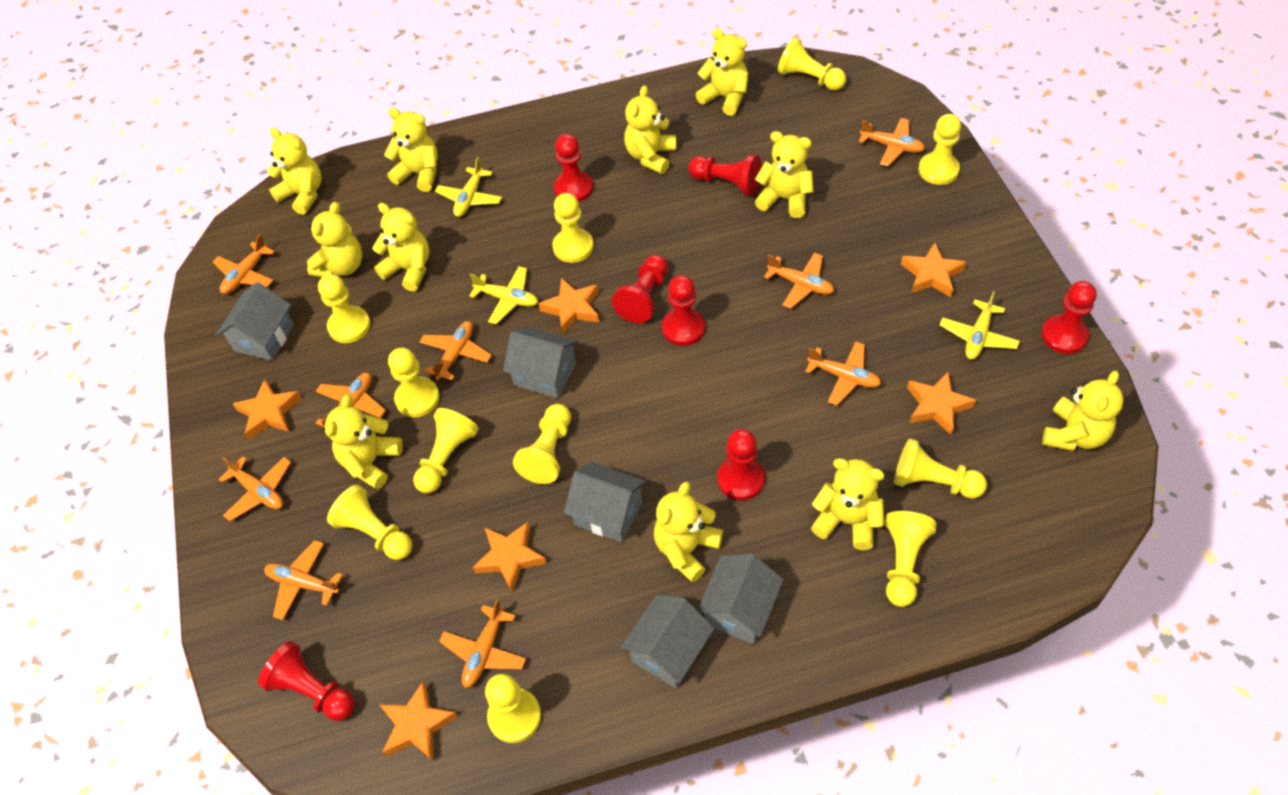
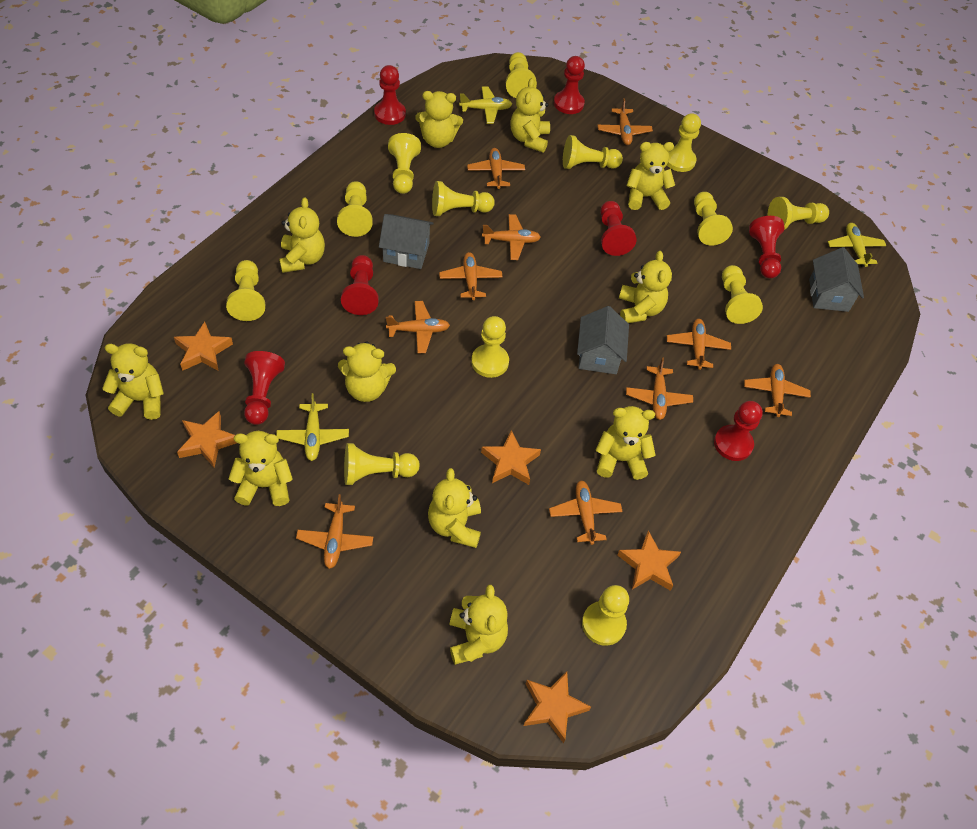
grey house: 5 -> 3
orange plane: 9 -> 10
orange star: 6 -> 5
yellow pawn: 11 -> 13

